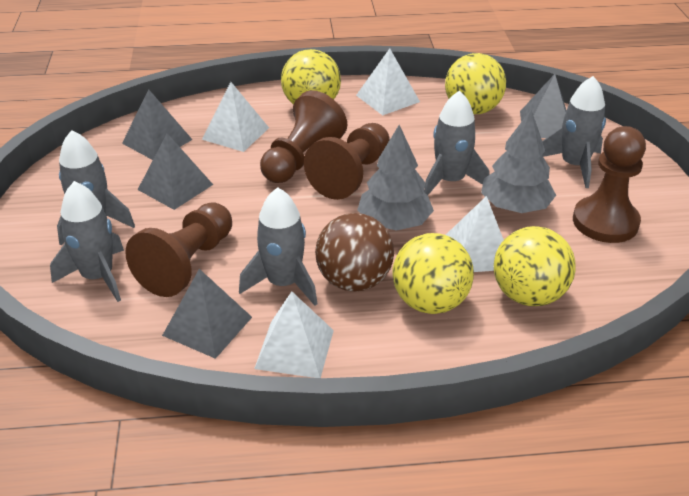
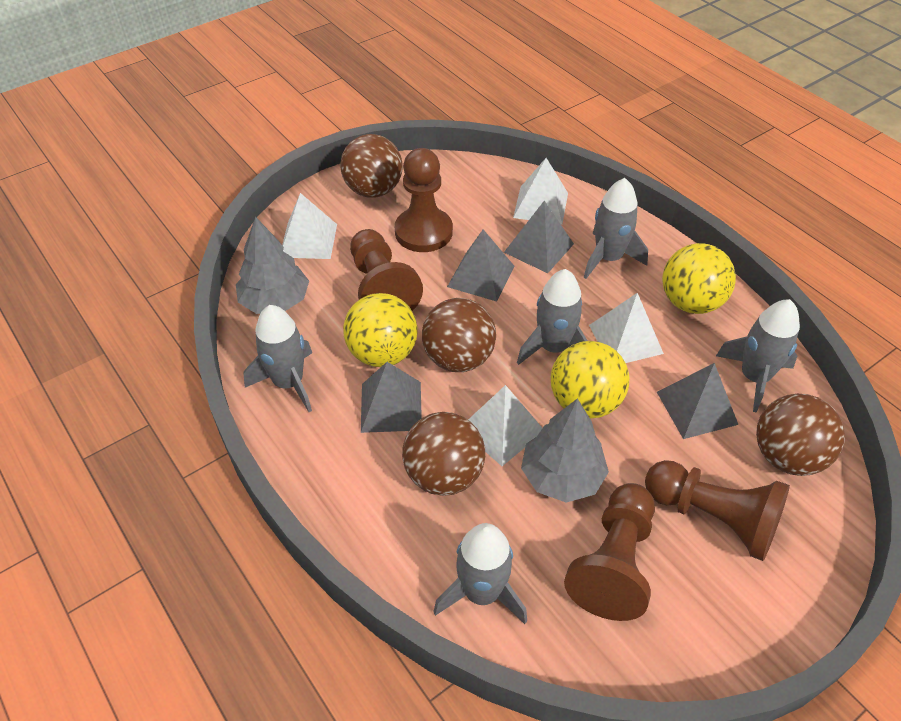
brown ball: 1 -> 4
yellow ball: 4 -> 3

